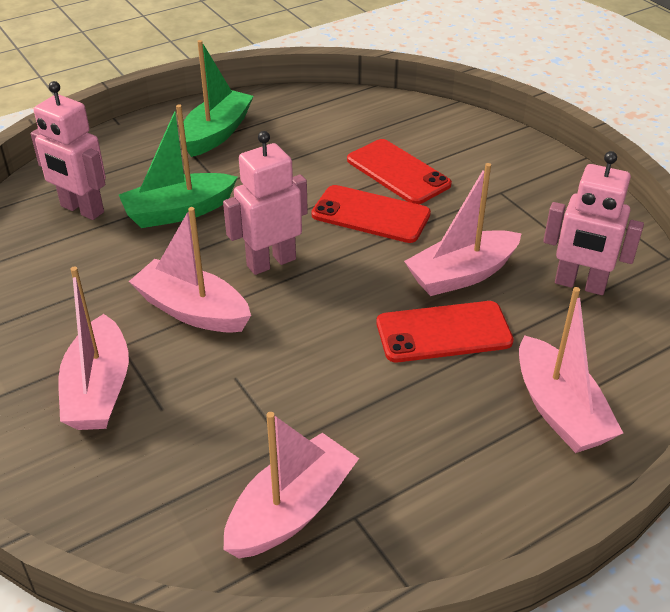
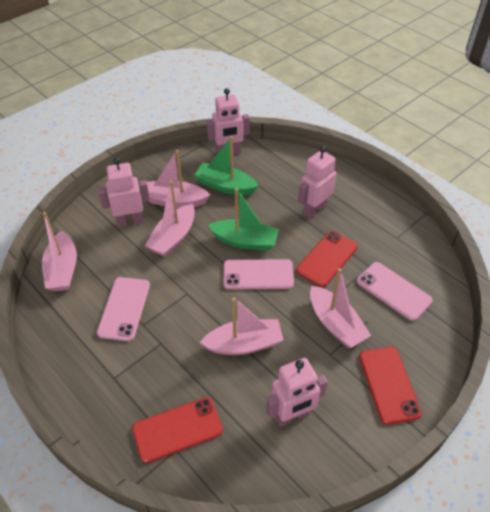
pink phone: 0 -> 3
pink robot: 3 -> 4

